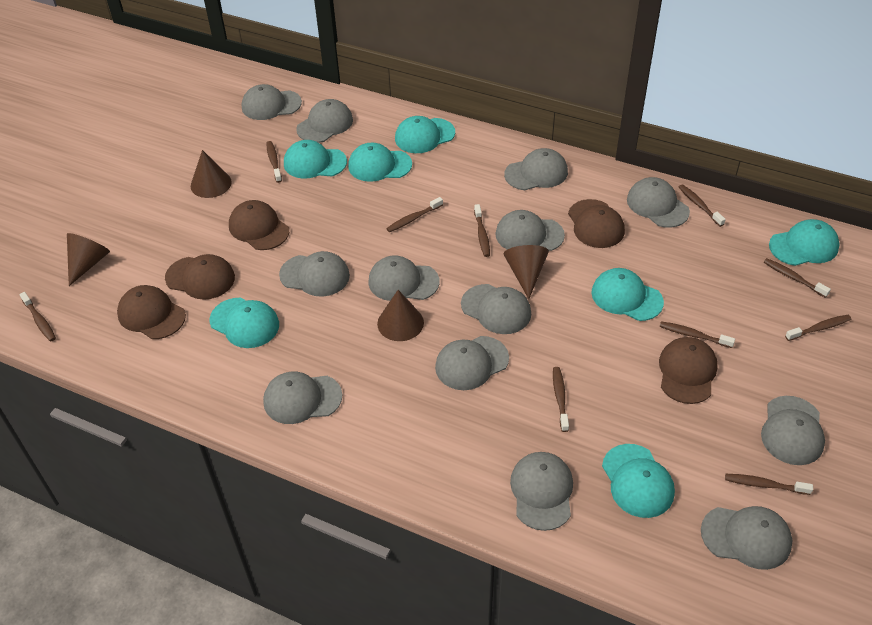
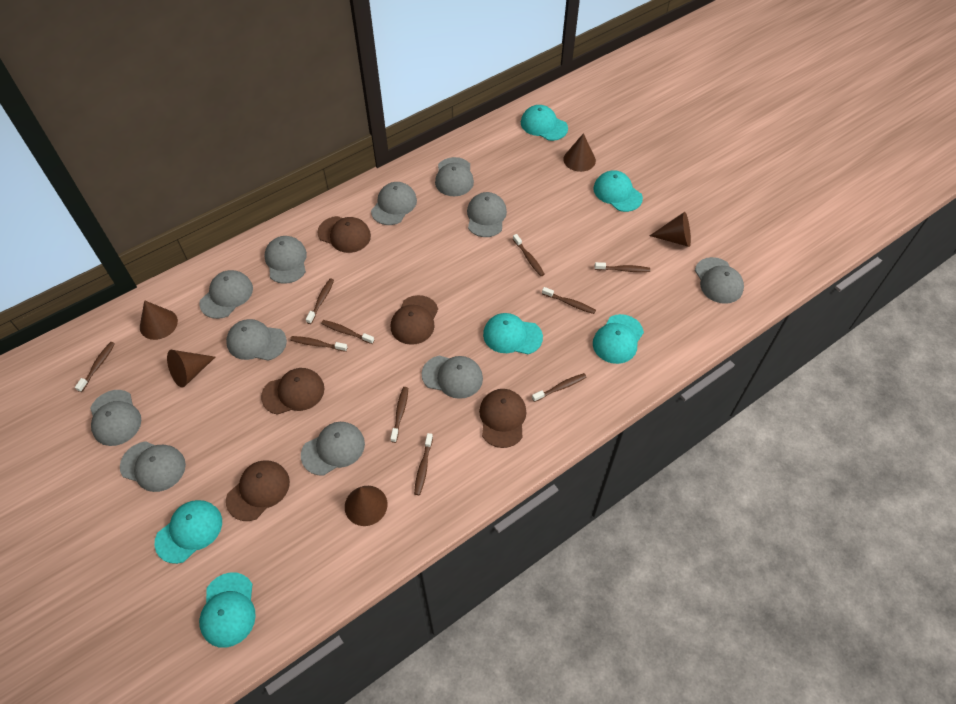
brown cone: 4 -> 5
grey cap: 13 -> 11
turquoise cap: 7 -> 6

